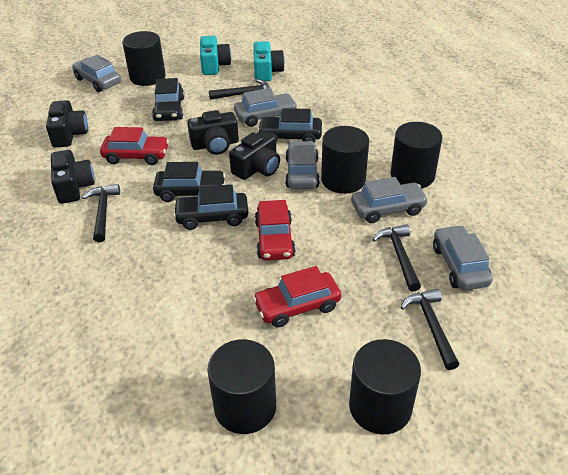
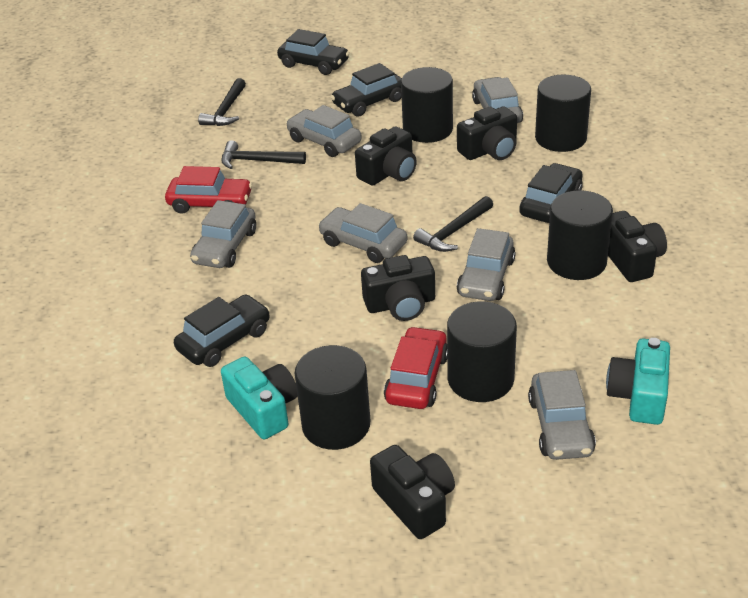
black camera: 4 -> 5
black hammer: 4 -> 3
grey car: 5 -> 6
red car: 3 -> 2

